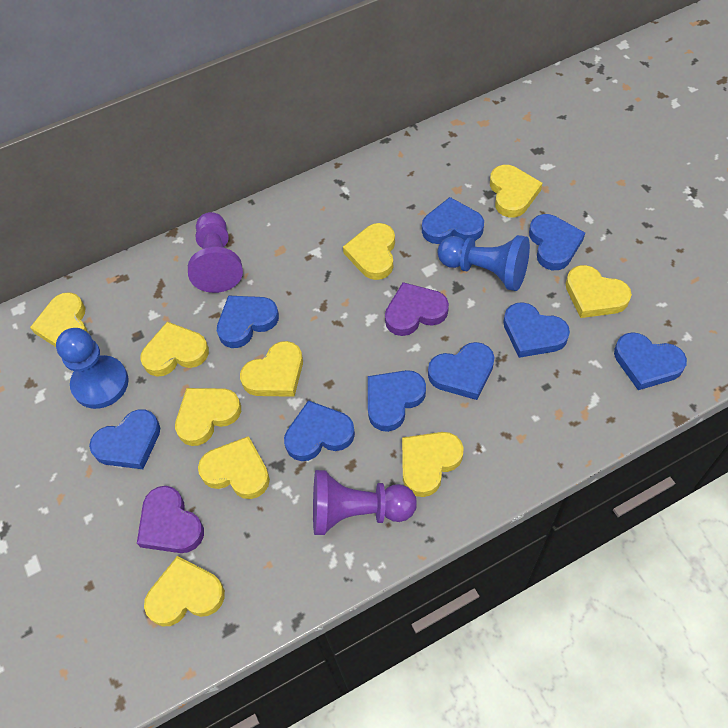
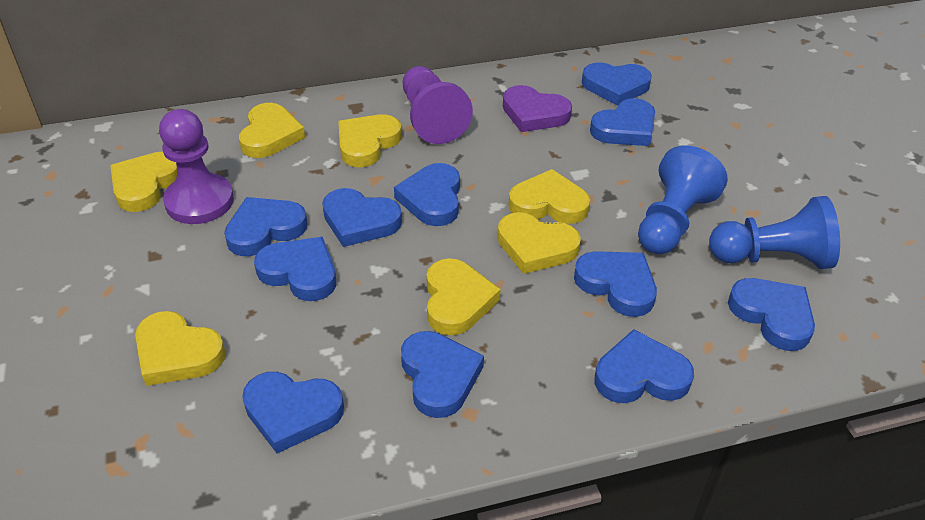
blue heart: 9 -> 11
purple heart: 2 -> 1
yellow heart: 10 -> 7

